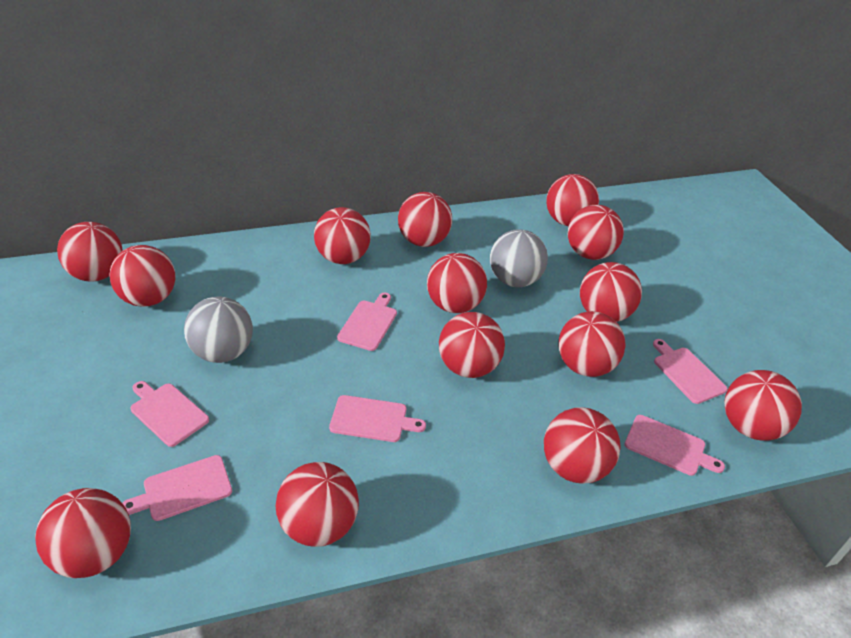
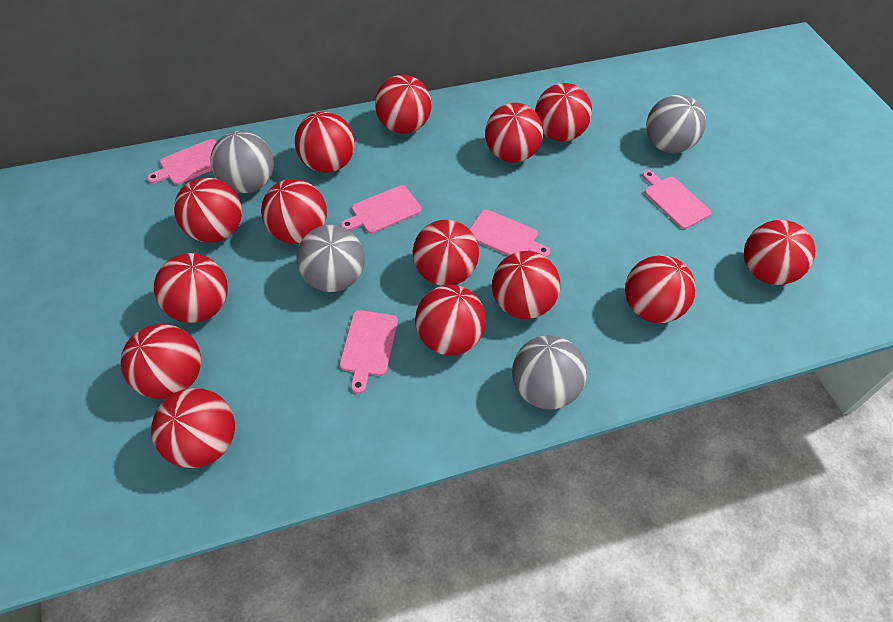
grey ball: 2 -> 4
pink cutting board: 6 -> 5

